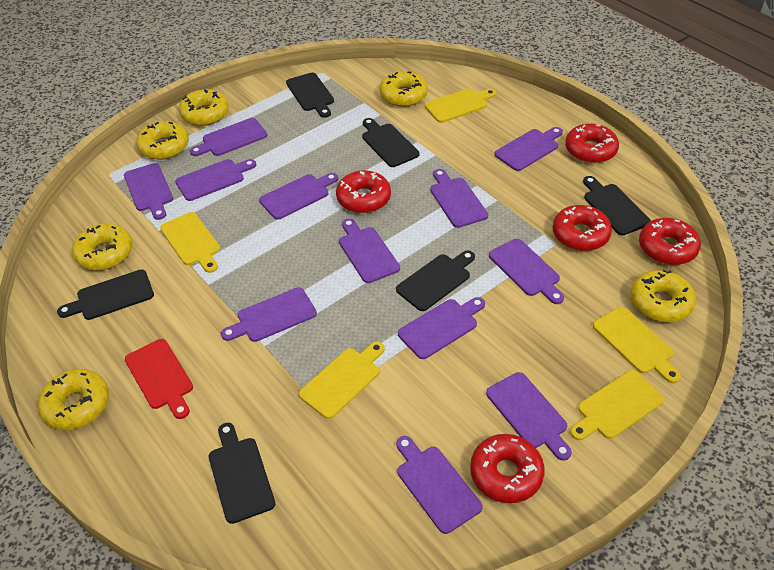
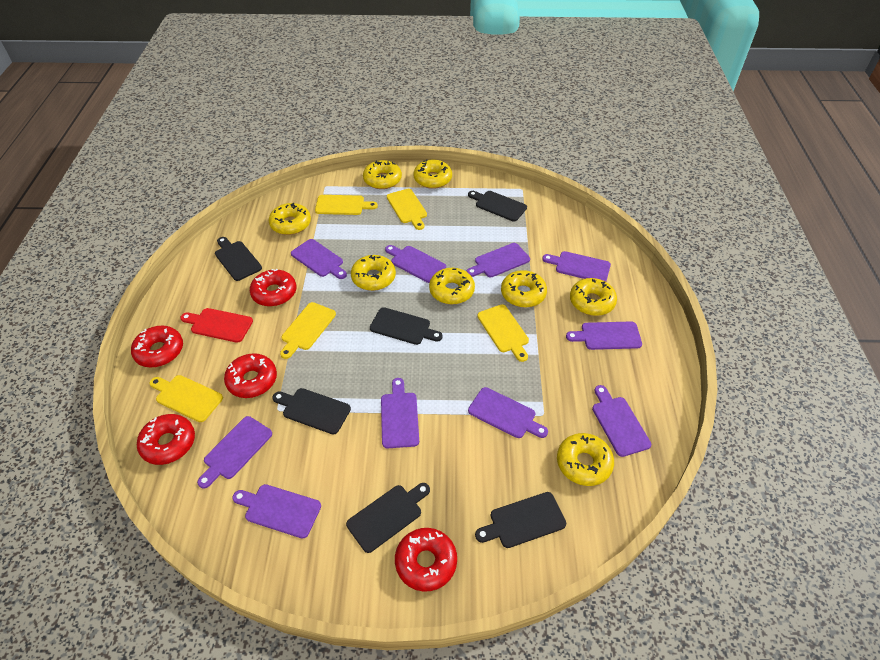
purple cutting board: 12 -> 10
yellow donut: 6 -> 8

